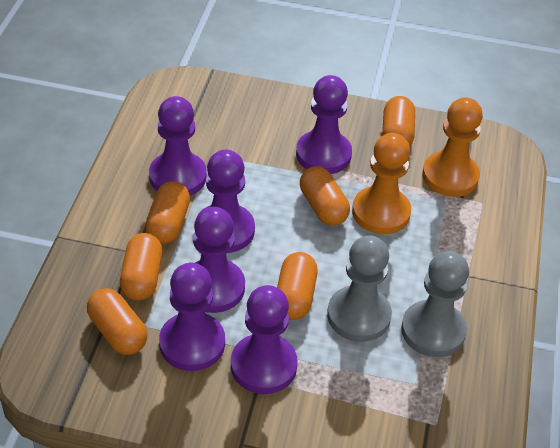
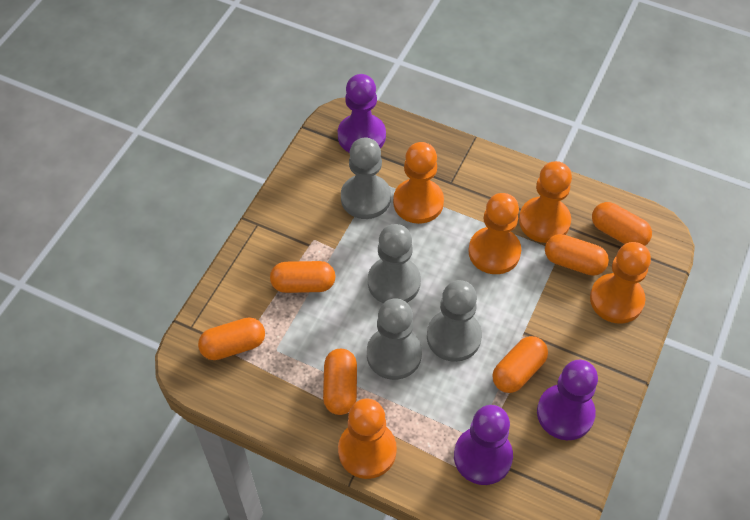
grey pawn: 2 -> 4
orange pawn: 2 -> 5
purple pawn: 6 -> 3

